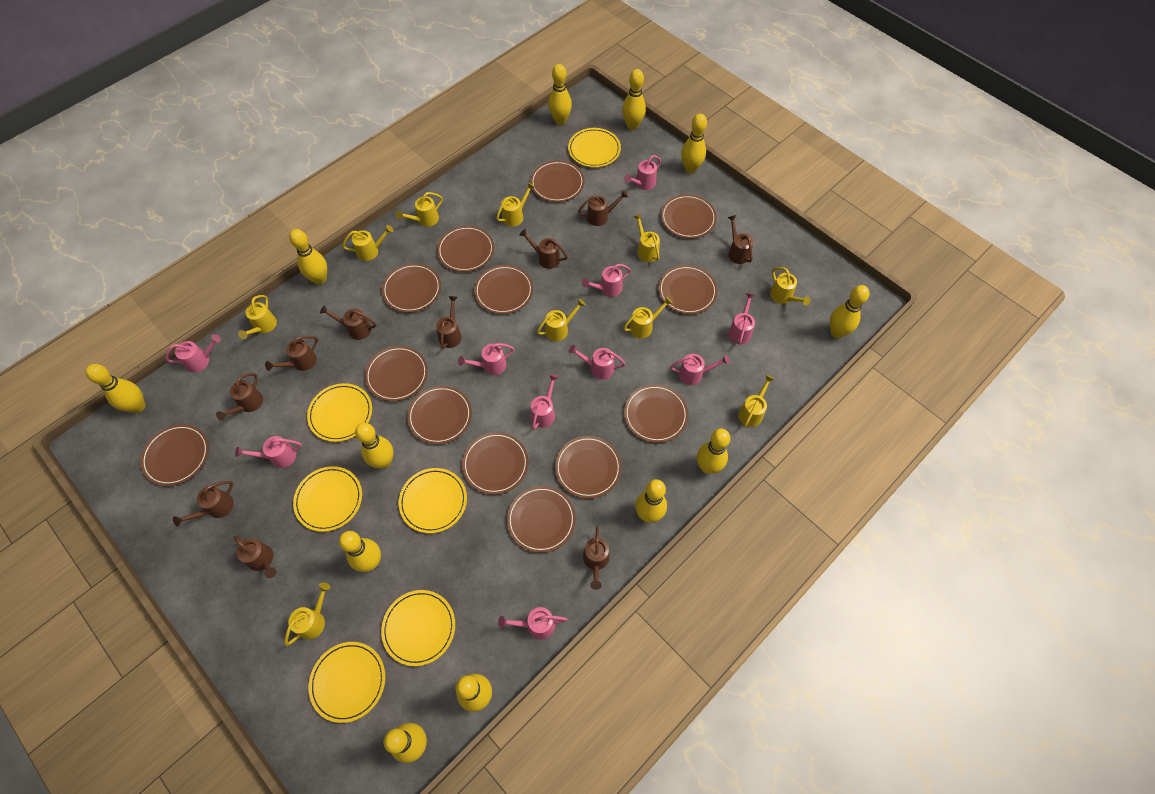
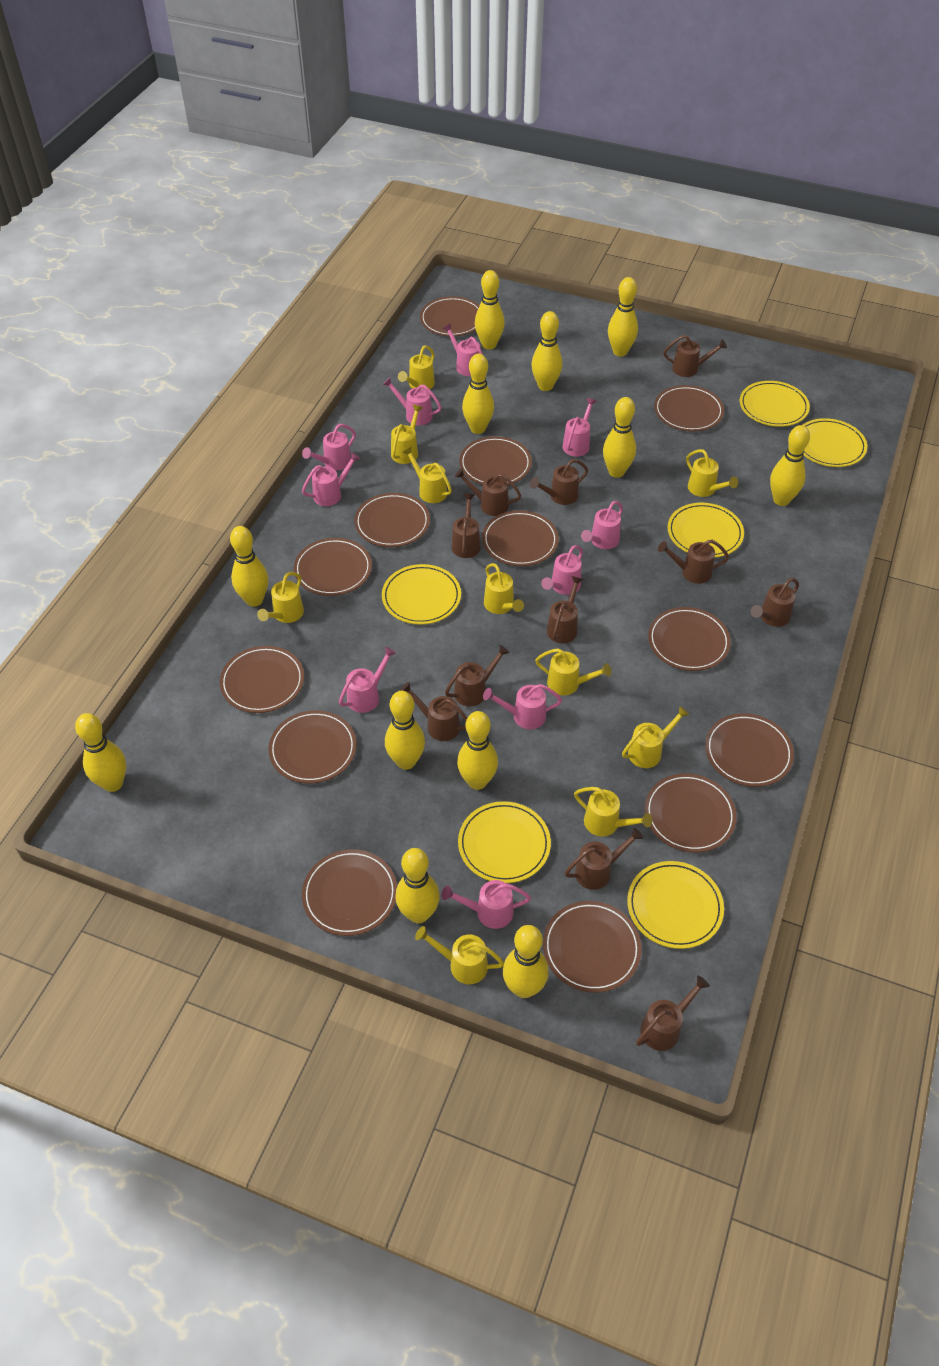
brown watering can: 10 -> 11

